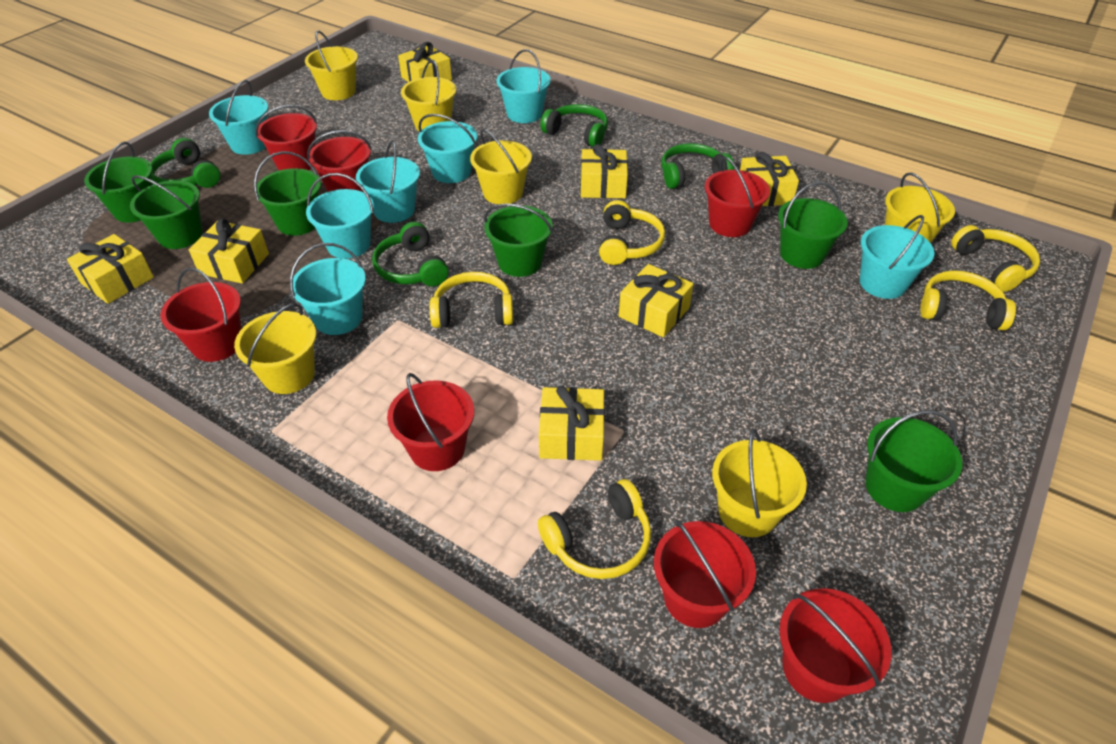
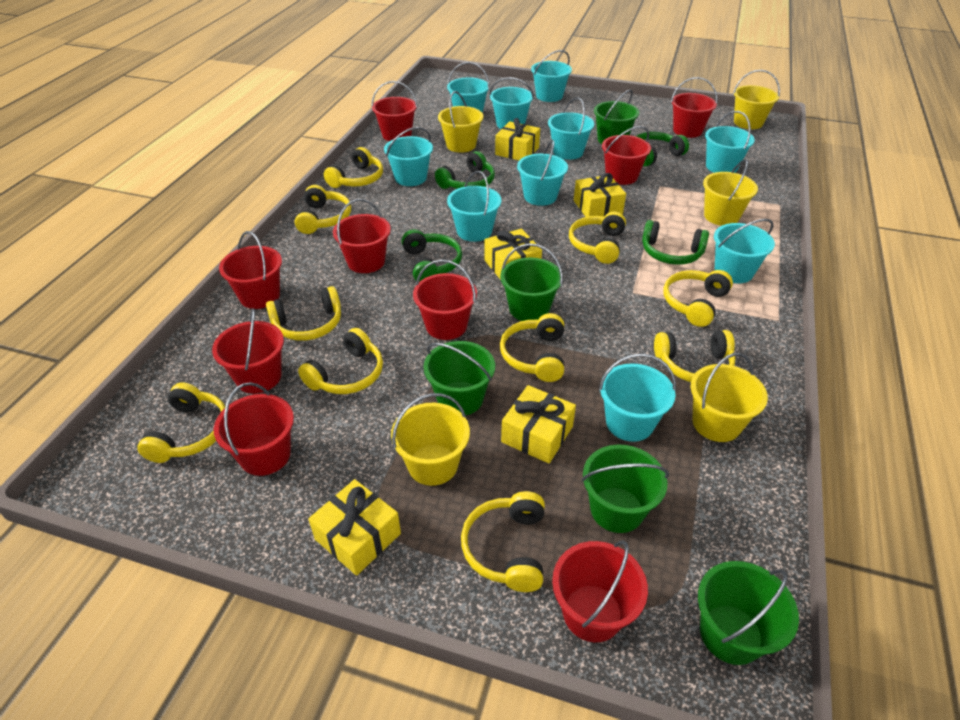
green bucket: 6 -> 5
red bucket: 7 -> 9
turquoise bucket: 7 -> 10
yellow bucket: 6 -> 5
yellow gift: 7 -> 5
yellow headphones: 5 -> 10

